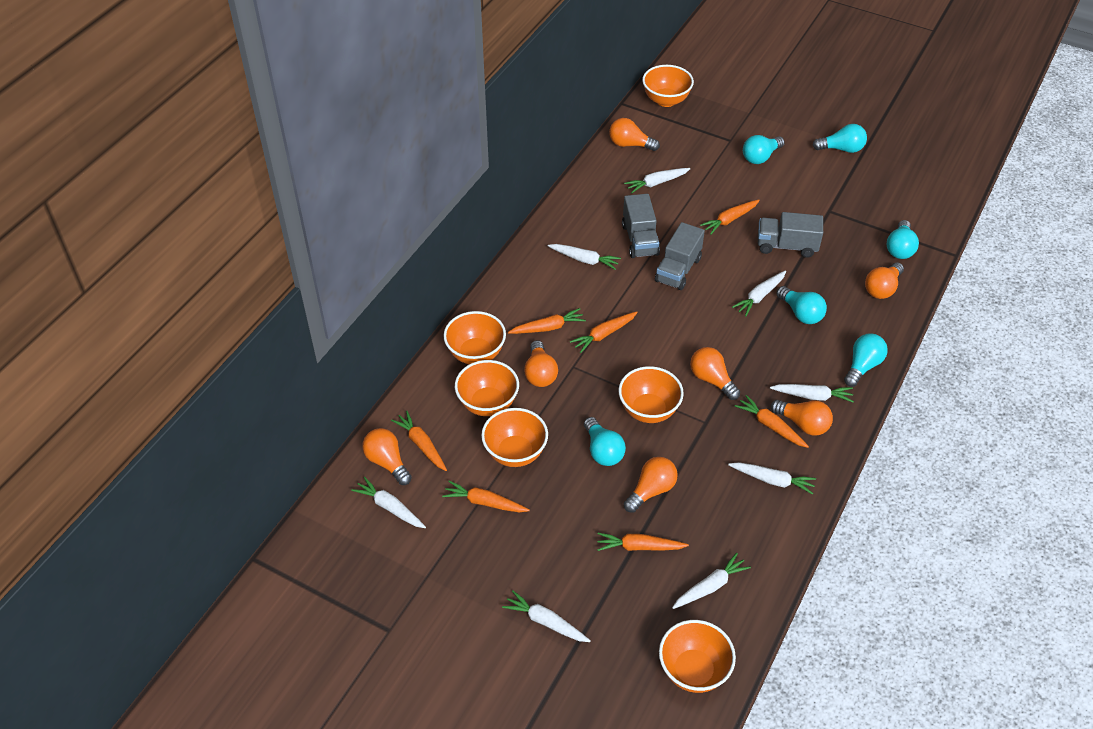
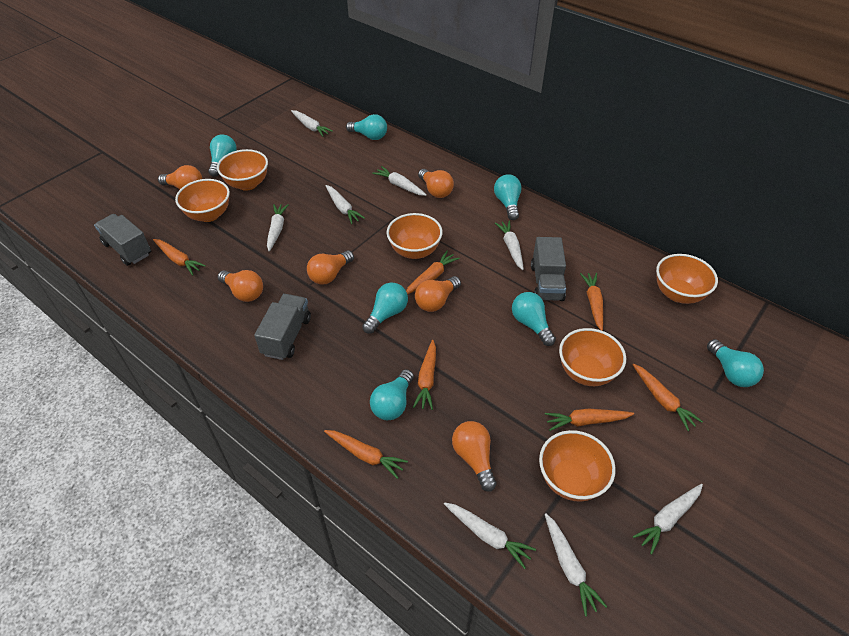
orange light bulb: 7 -> 6
turquoise light bulb: 6 -> 7

